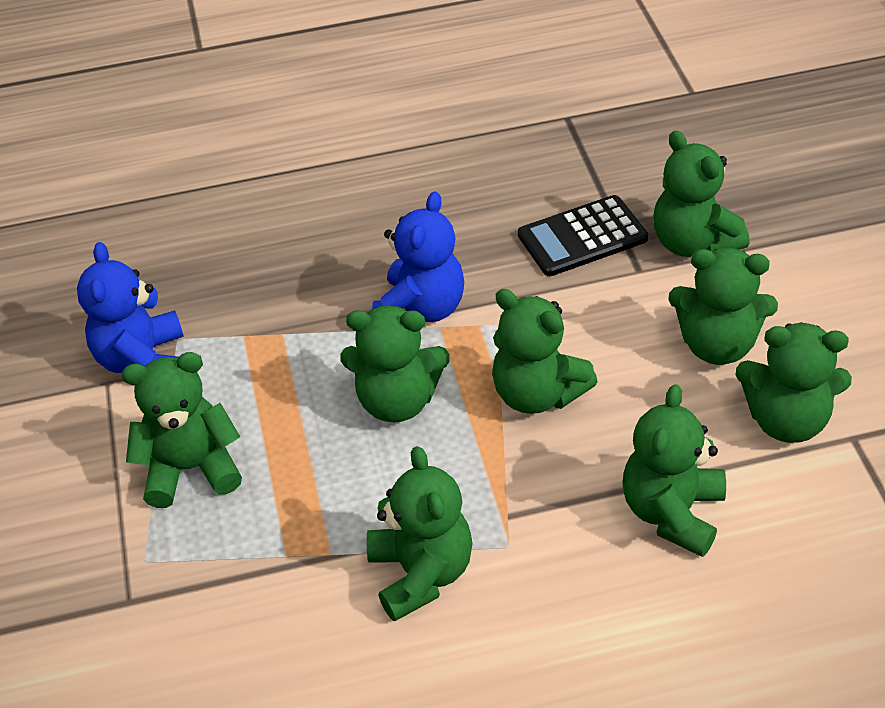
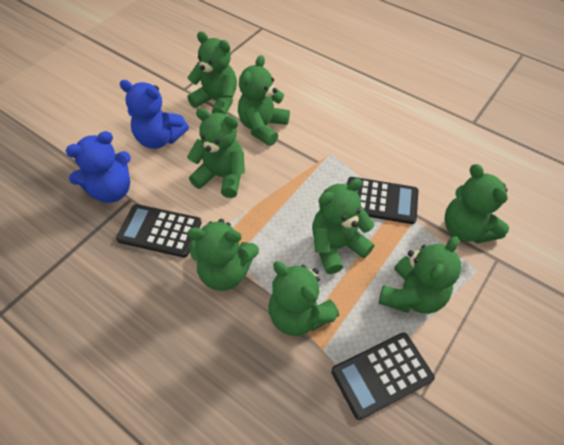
black calculator: 1 -> 3

